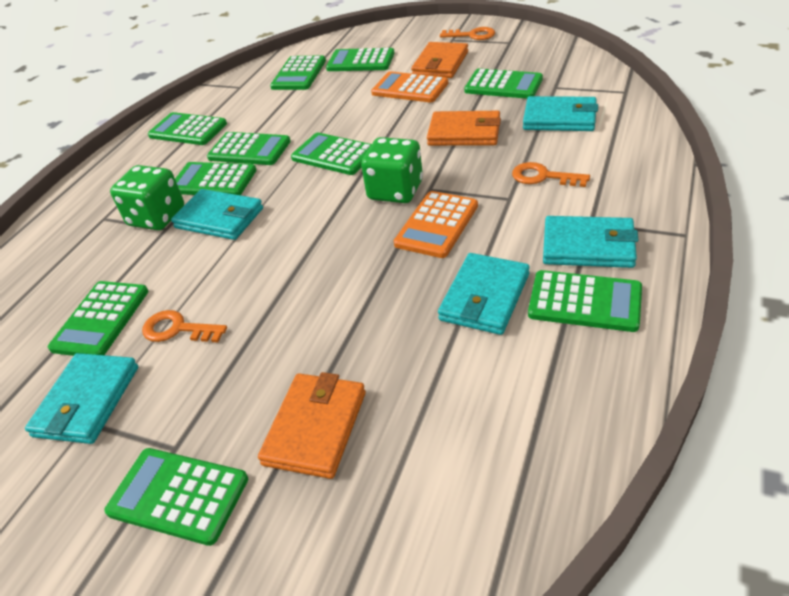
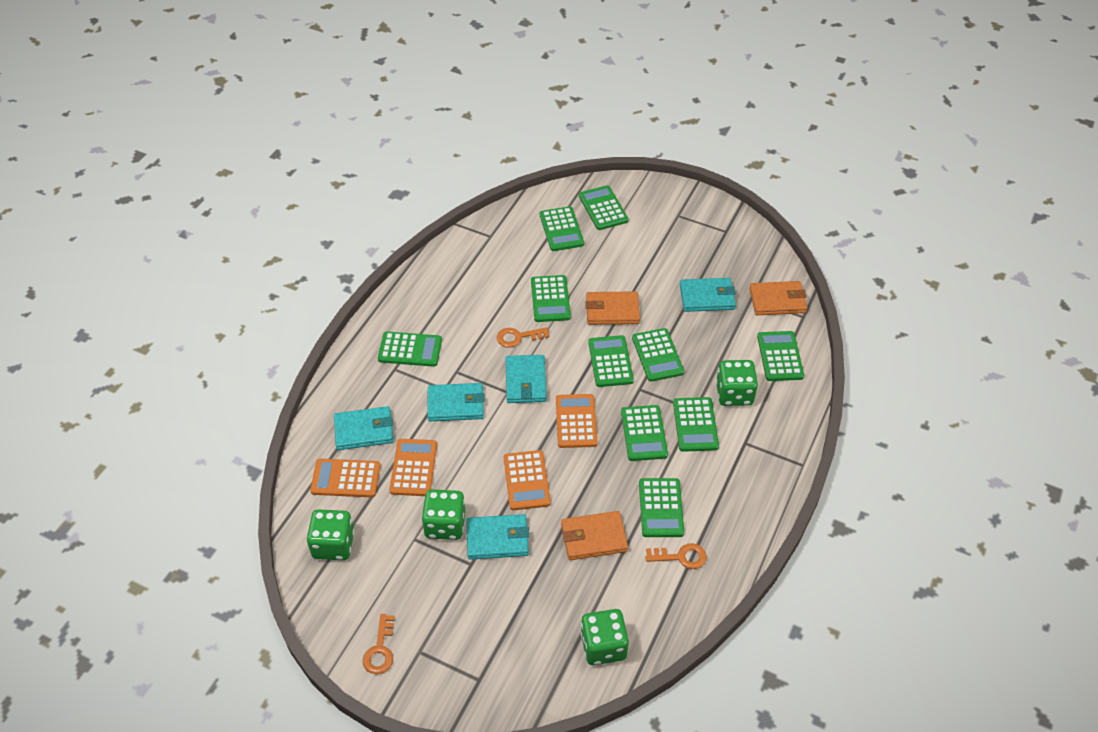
green dice: 2 -> 4
orange calculator: 2 -> 4

